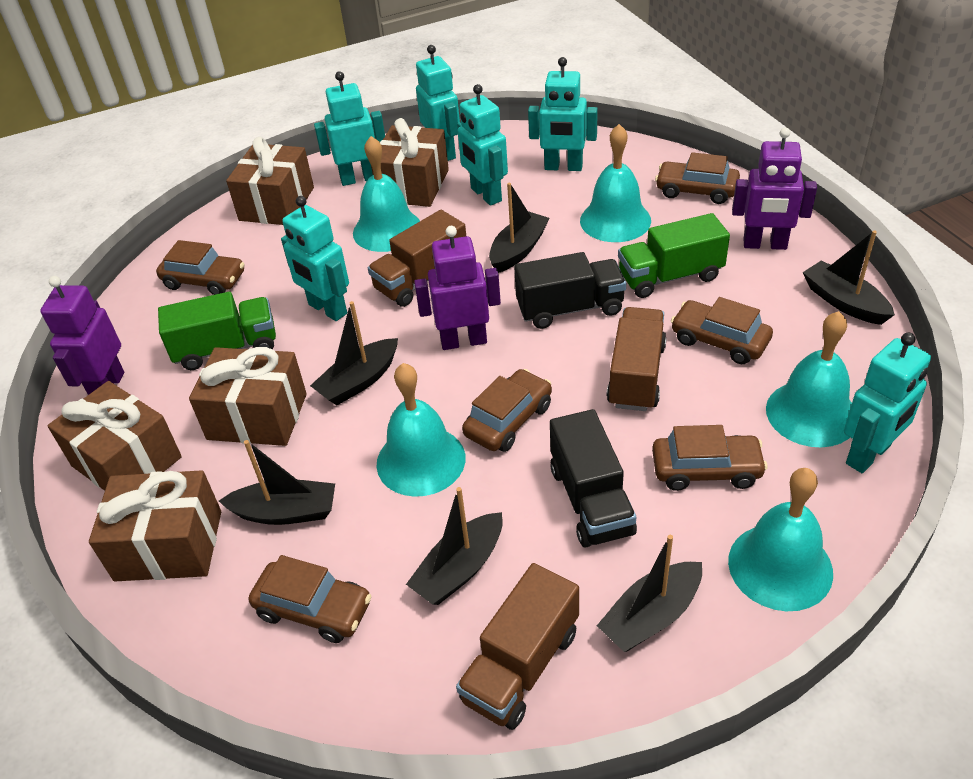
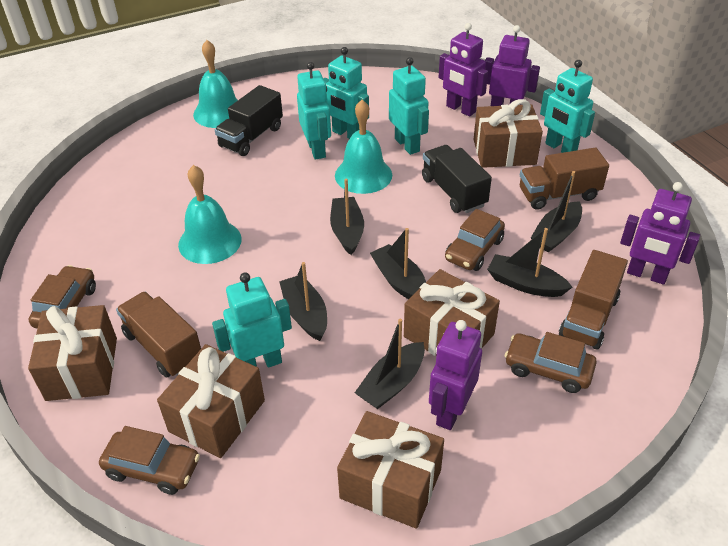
brown car: 6 -> 4
green truck: 2 -> 0
purple robot: 3 -> 4
turquoise bell: 5 -> 3
turquoise robot: 6 -> 5

